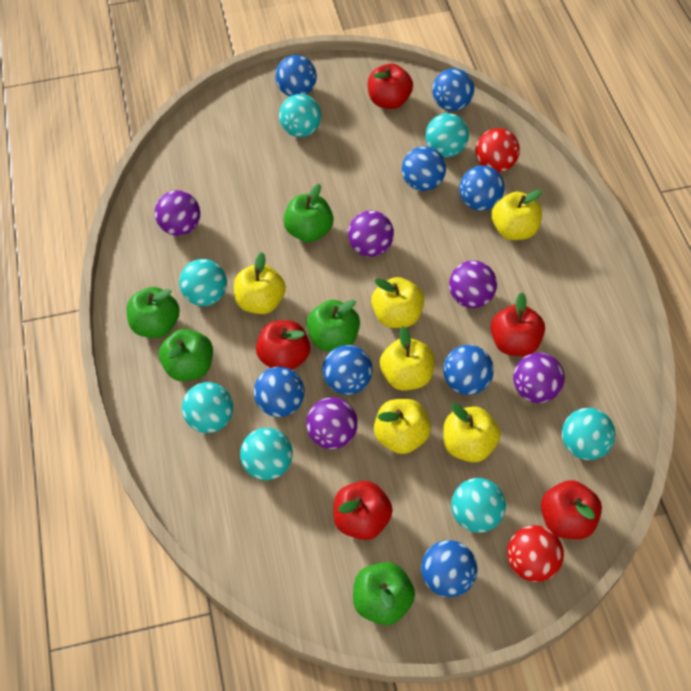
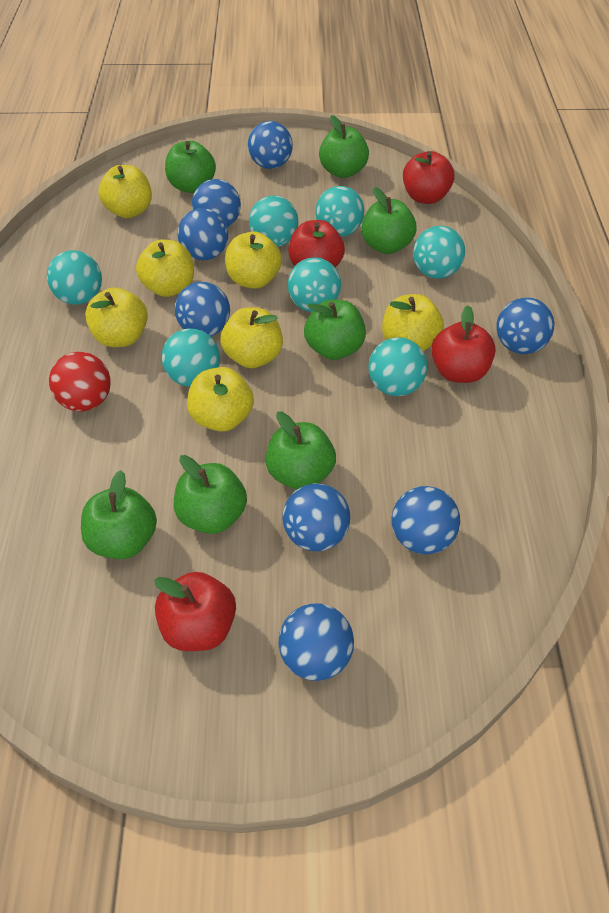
green apple: 5 -> 7
purple ball: 5 -> 0
red apple: 5 -> 4
red ball: 2 -> 1
yellow apple: 6 -> 7

